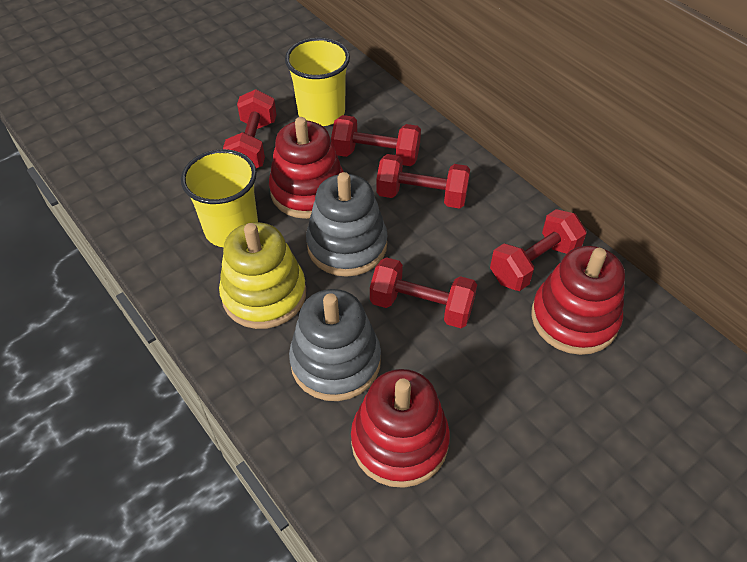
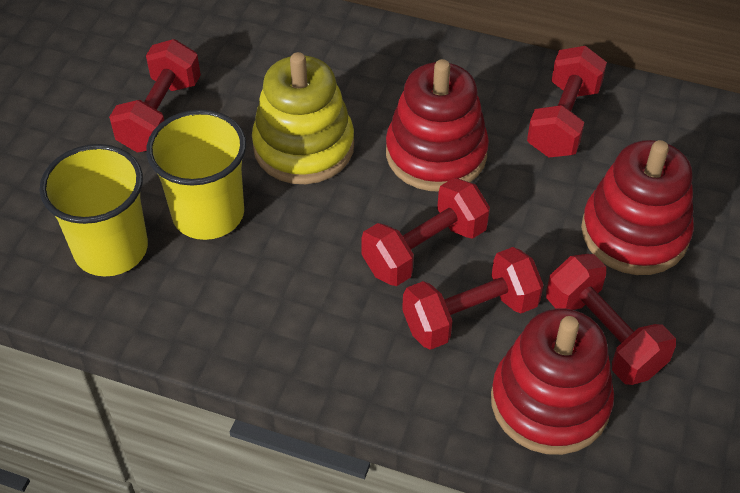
grey stacking toy: 2 -> 0

